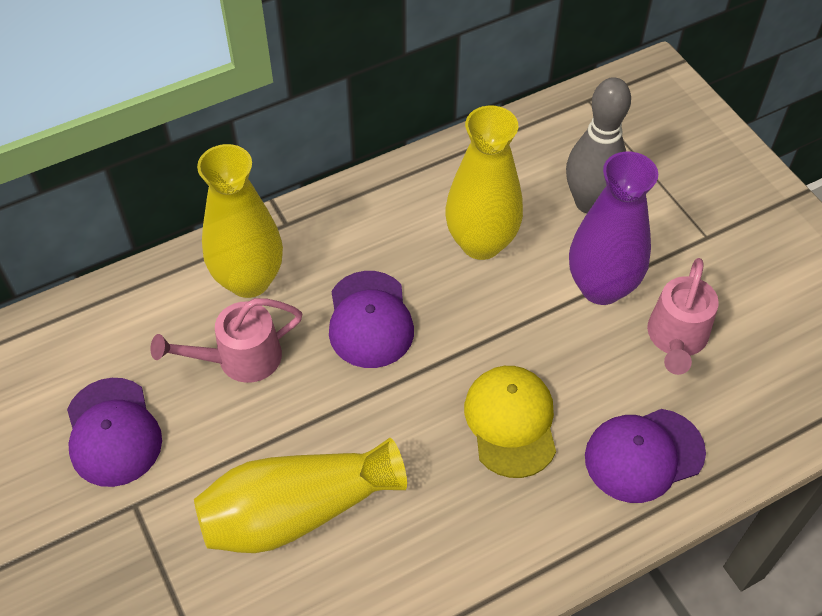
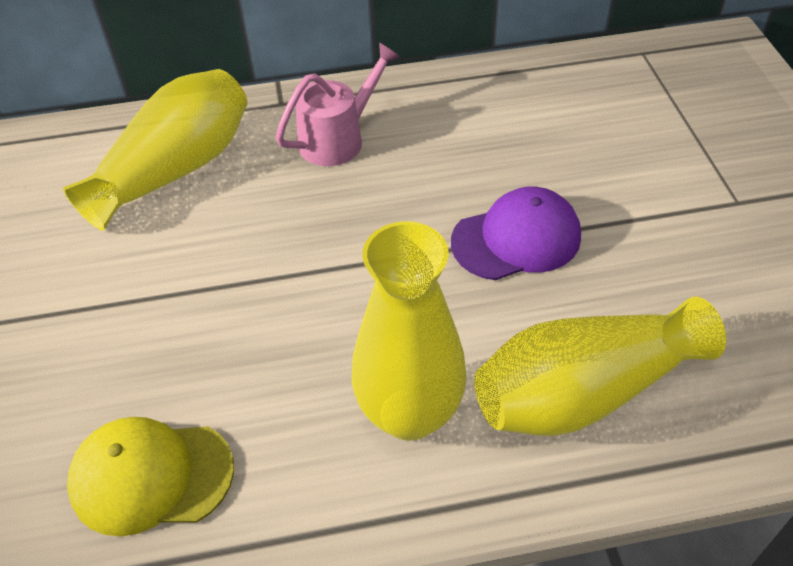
grey bowling pin: 1 -> 0
pink watering can: 2 -> 1
purple cap: 3 -> 1
purple vase: 1 -> 0

